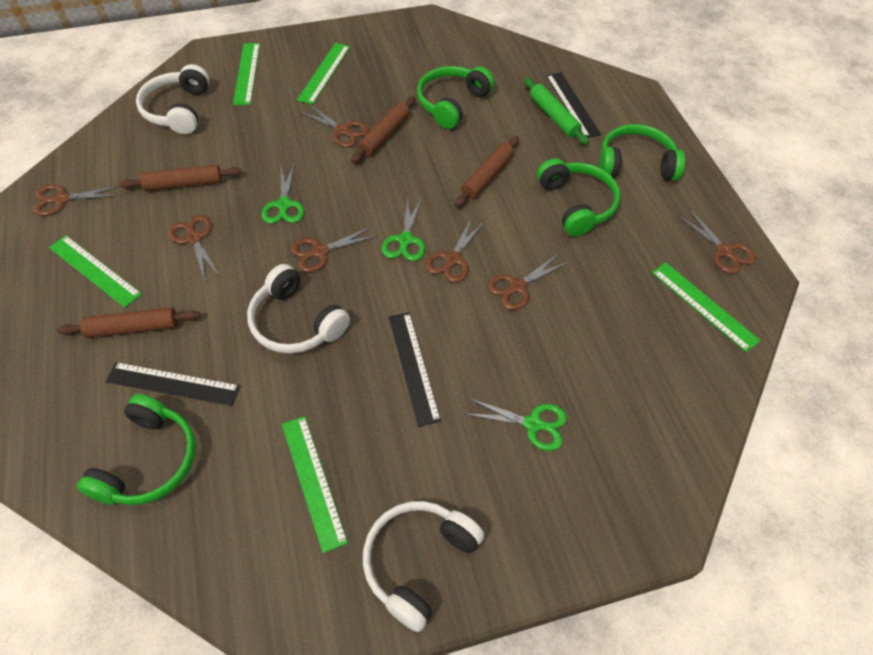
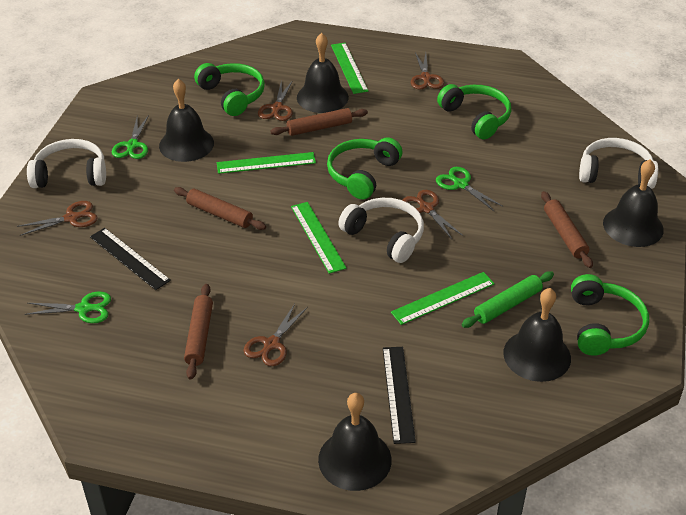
black bell: 0 -> 5
black ruler: 3 -> 2
brown scissors: 7 -> 5
green ruler: 5 -> 4

